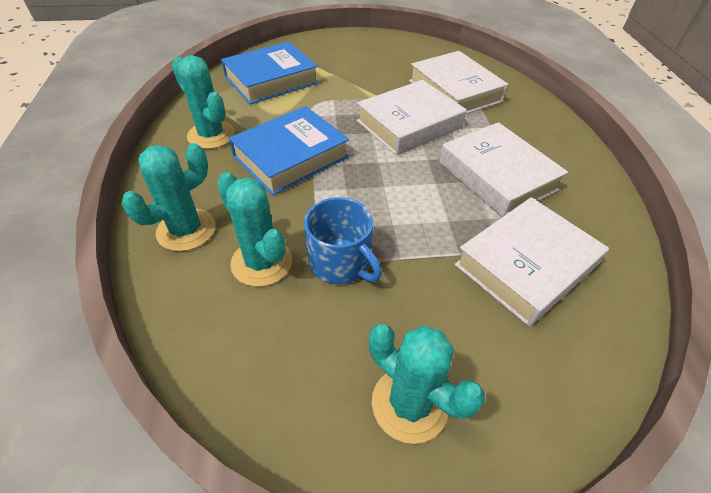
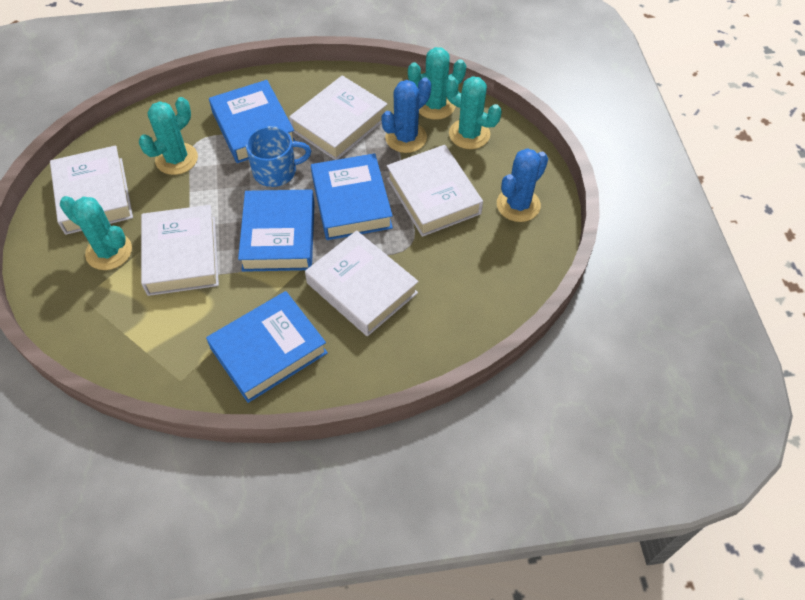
blue book: 2 -> 4
blue cactus: 0 -> 2
white book: 4 -> 5

